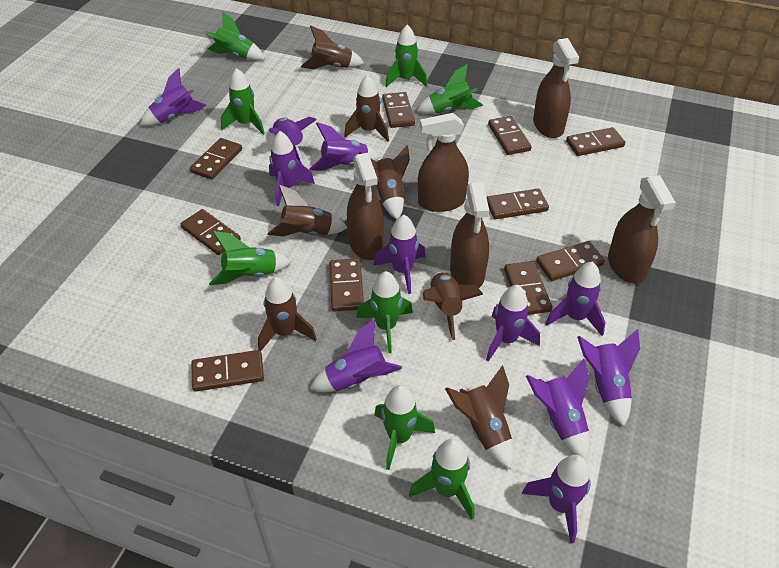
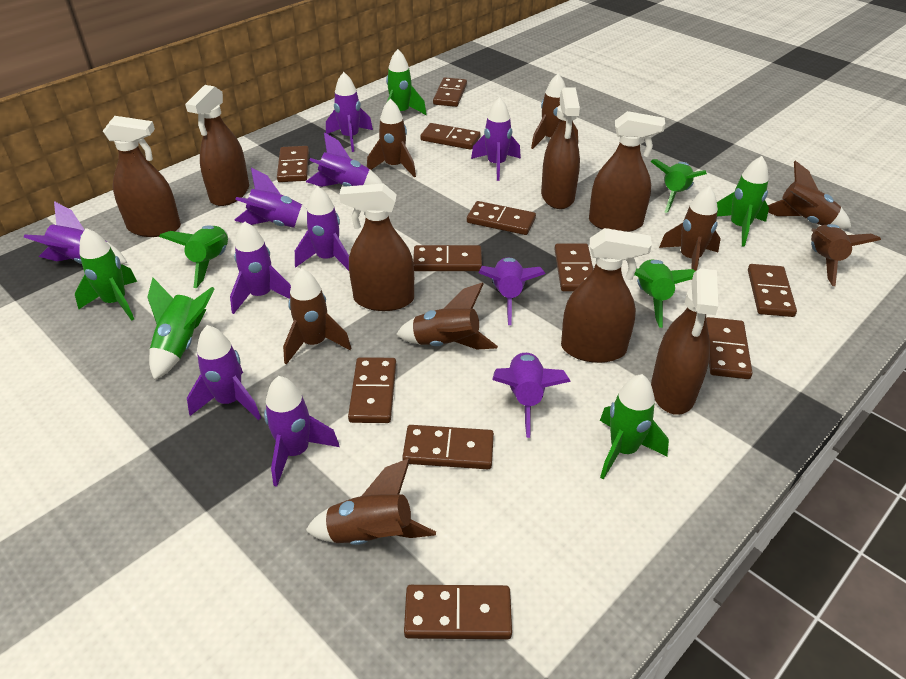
brown domino: 10 -> 11
brown rocket: 7 -> 8
brown spray bottle: 5 -> 7

